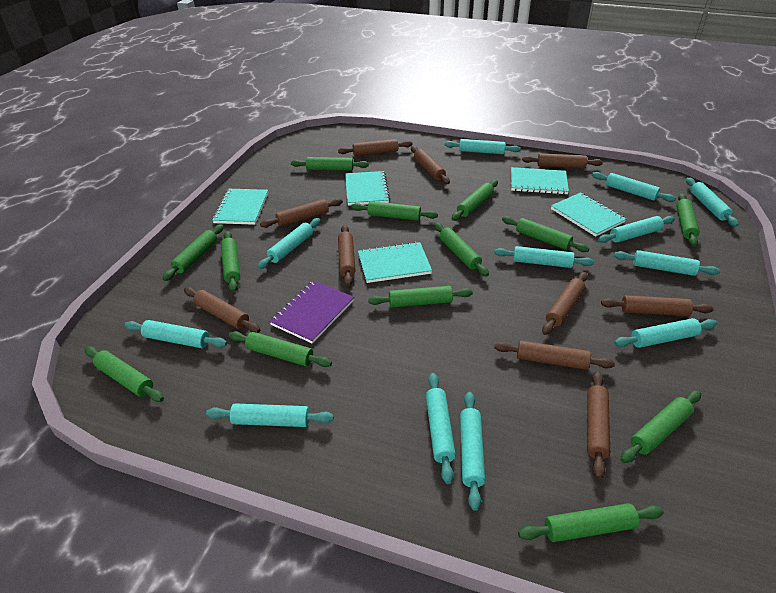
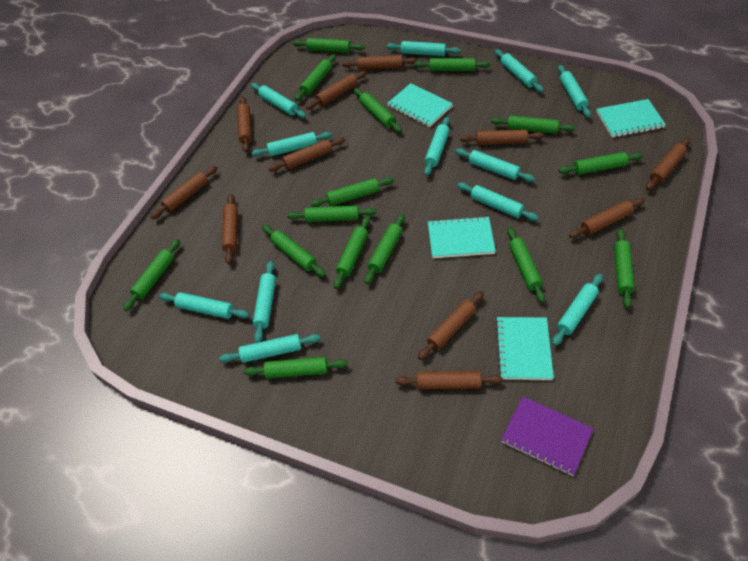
brown rolling pin: 10 -> 11
green rolling pin: 13 -> 15
turquoise notebook: 5 -> 4

